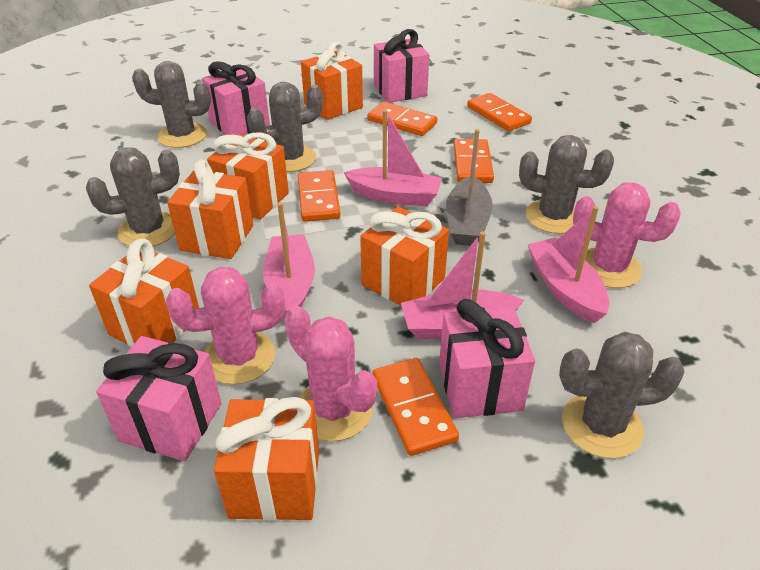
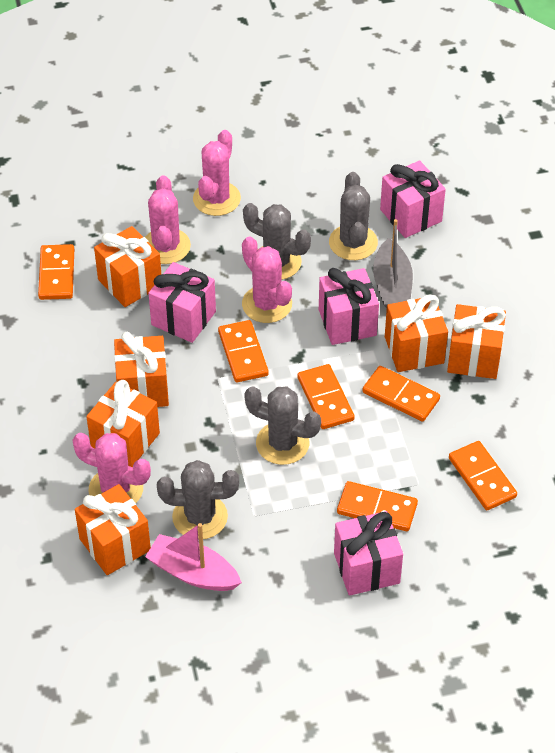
grey cactus: 5 -> 4
orange domino: 5 -> 6
pink boat: 4 -> 1
pink cactus: 3 -> 4

